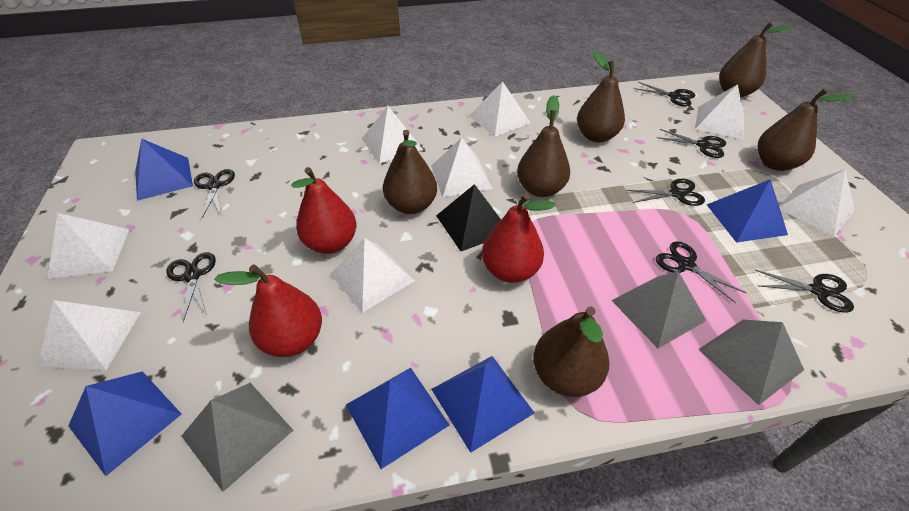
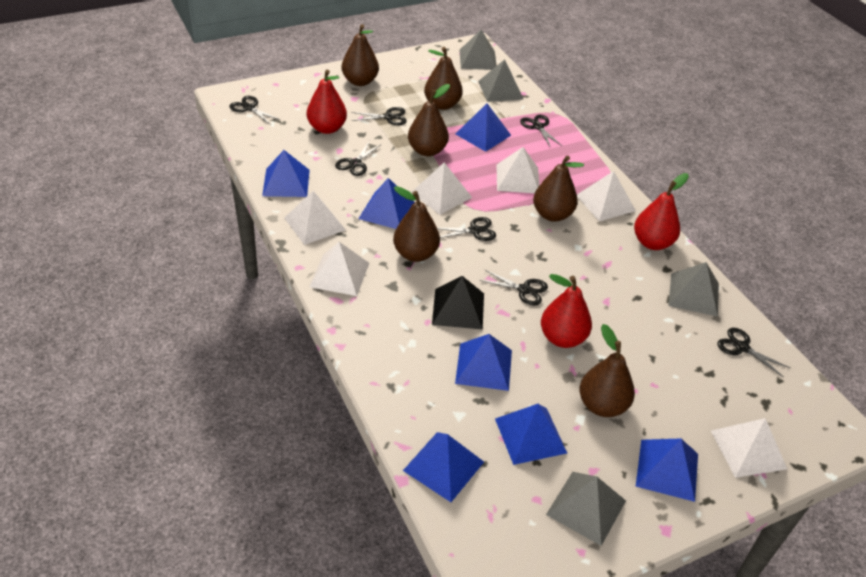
blue pyramid: 5 -> 7
grey pyramid: 3 -> 4
white pyramid: 8 -> 6

